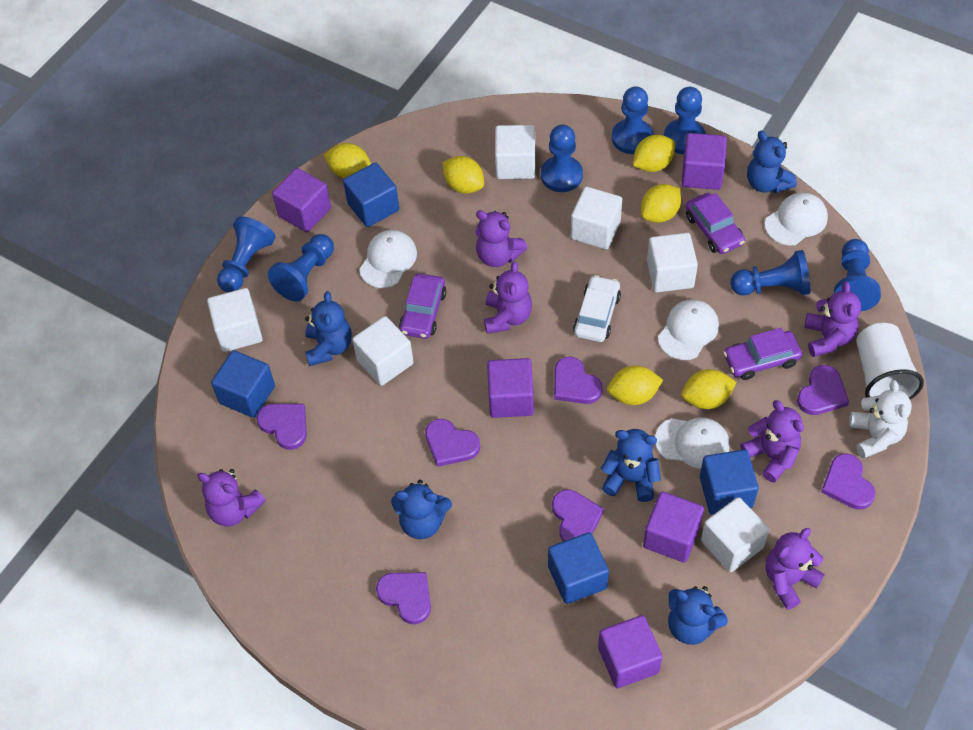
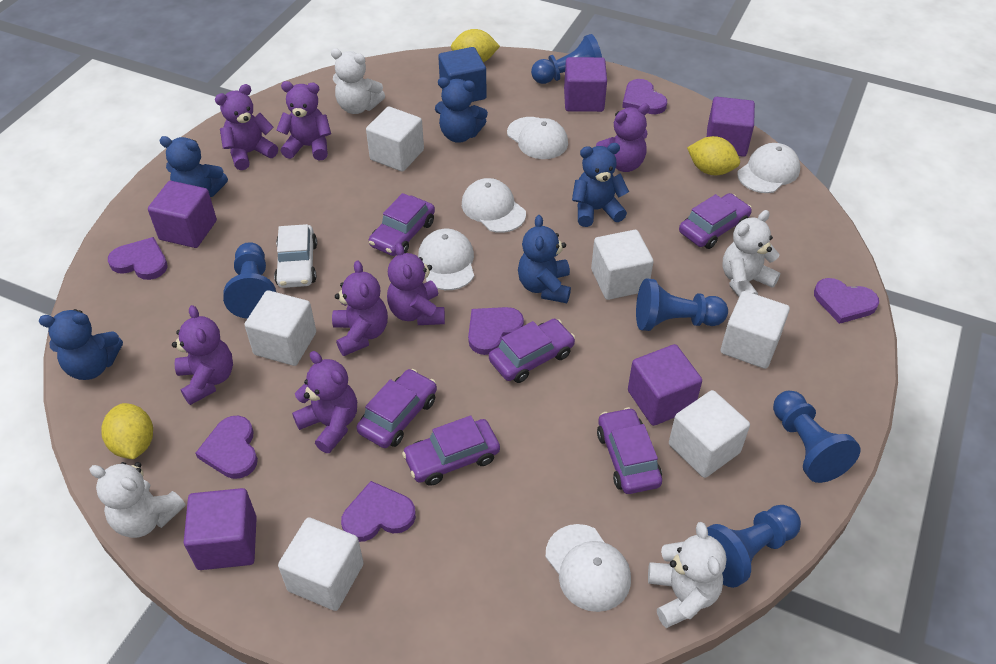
blue cube: 4 -> 1
blue pawn: 7 -> 5
purple car: 3 -> 6
purple heart: 7 -> 6
purple teddy bear: 6 -> 7
white cap: 4 -> 5
white cup: 1 -> 0
white teddy bear: 1 -> 4
yellow lemon: 6 -> 3

